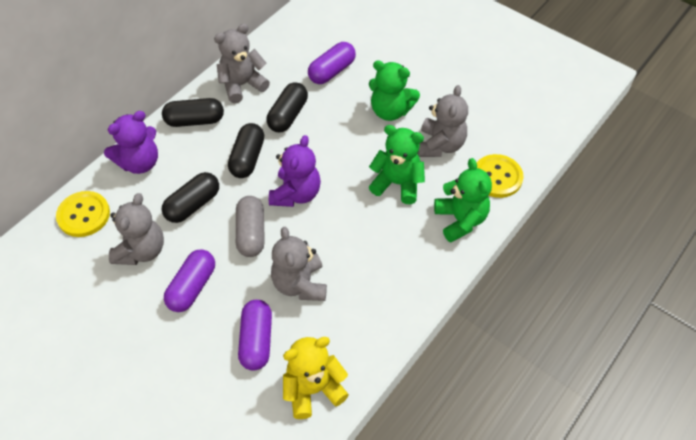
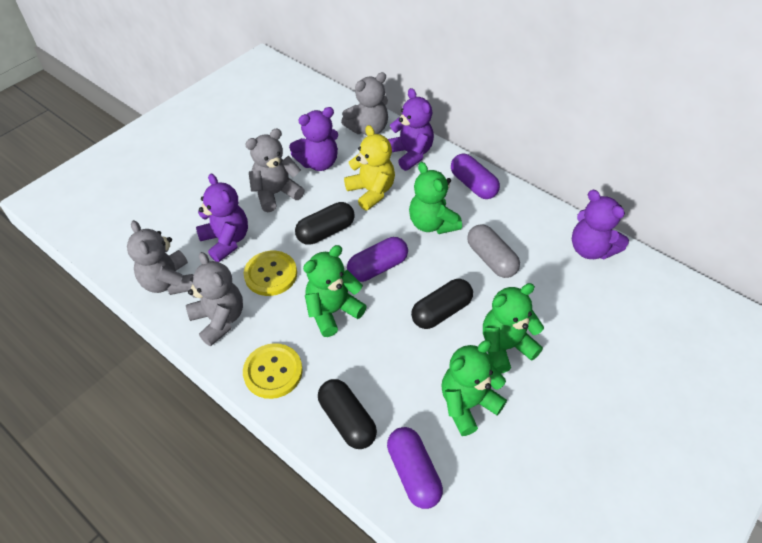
black capsule: 4 -> 3
green teddy bear: 3 -> 4
purple teddy bear: 2 -> 4

